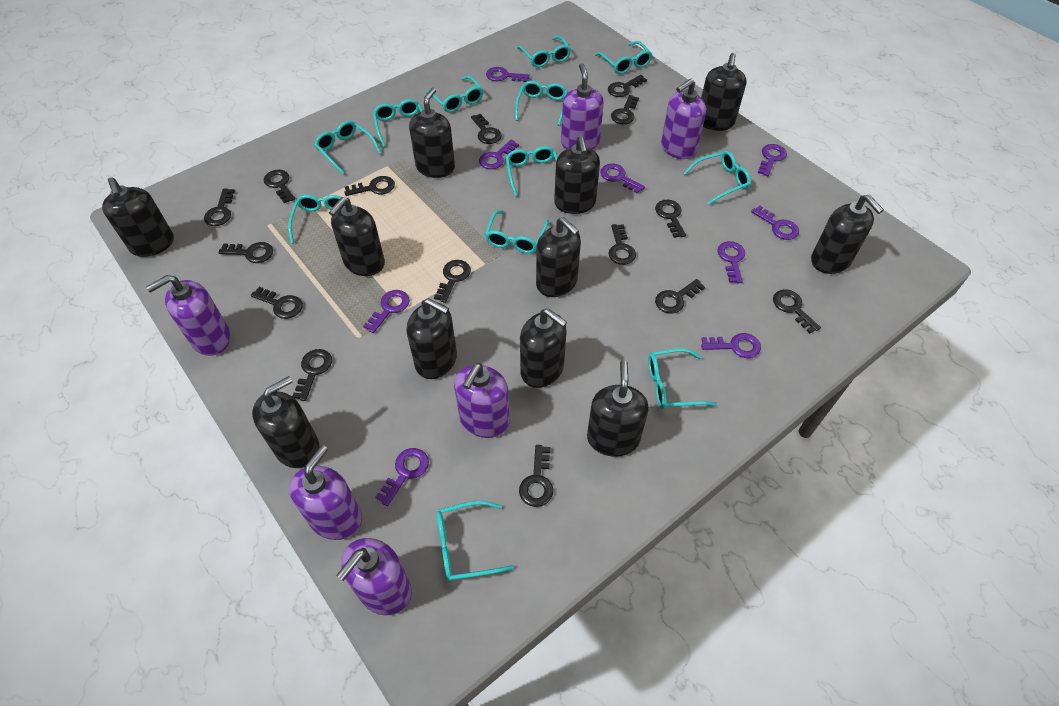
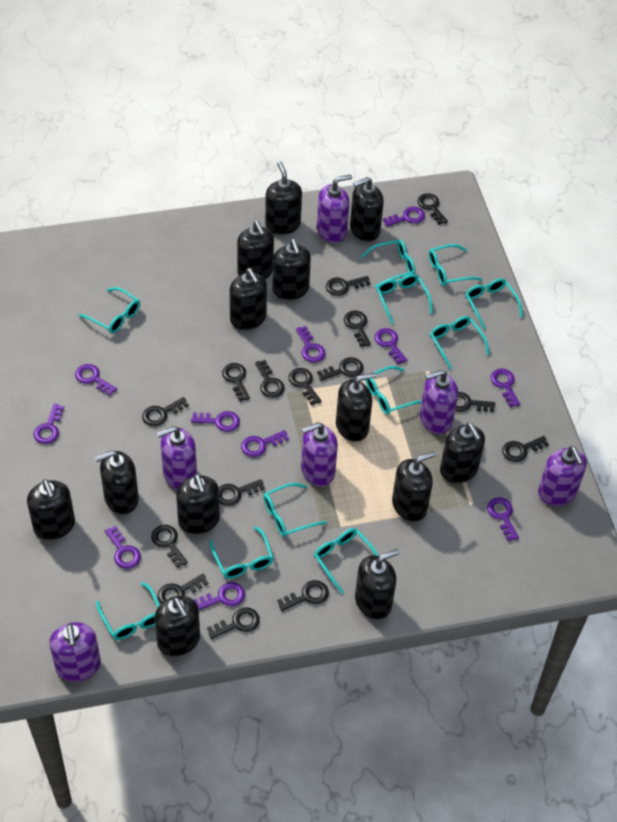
black soap dispenser: 11 -> 13
purple key: 9 -> 11
turquoise glasses: 12 -> 11

